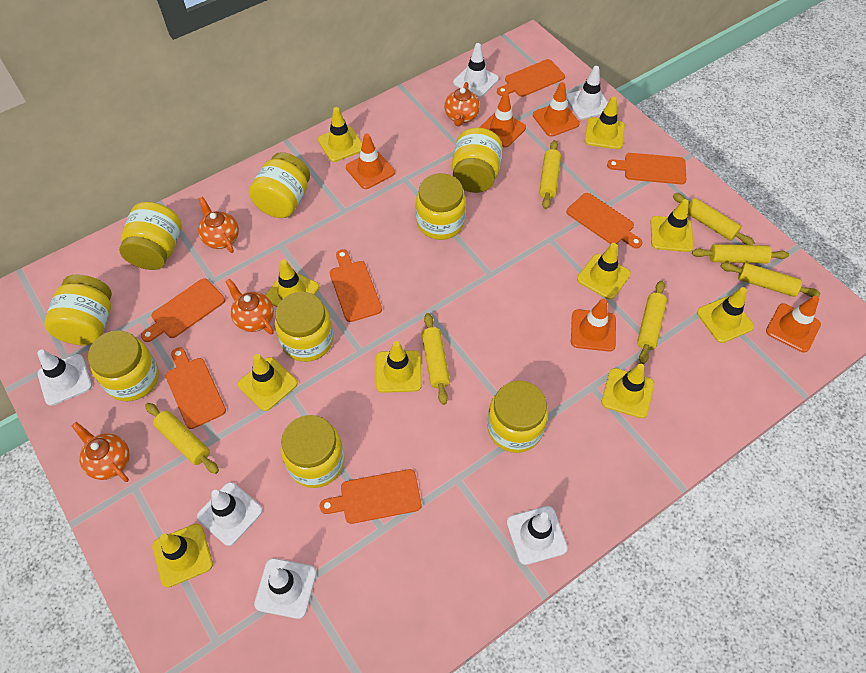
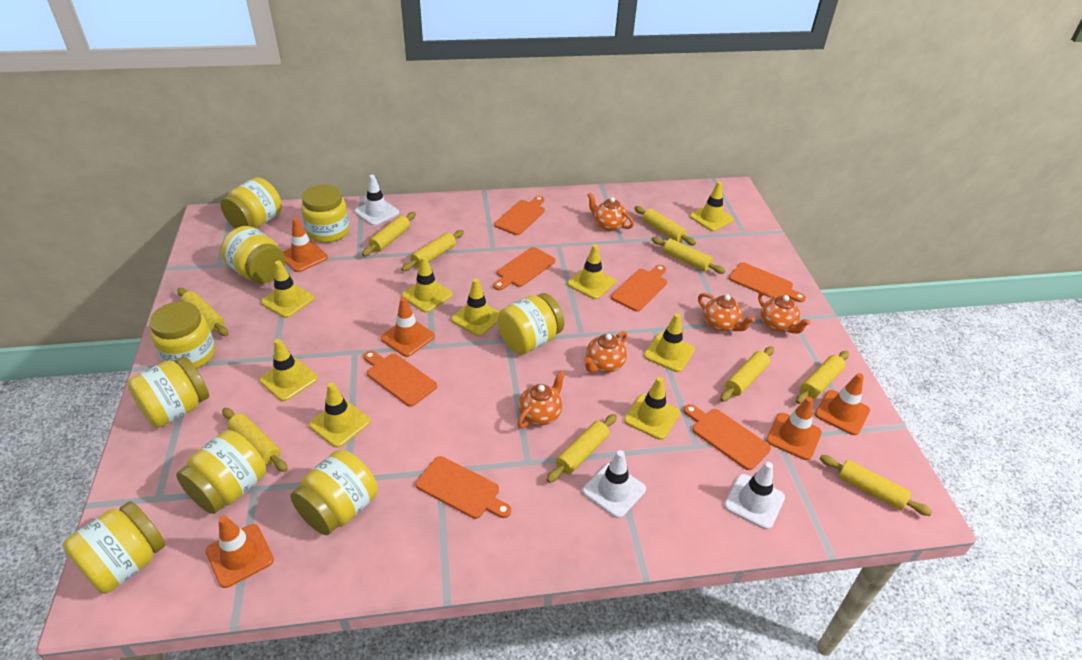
orange teapot: 4 -> 5
white traffic cone: 6 -> 3
yellow rolling pin: 7 -> 10
yellow traffic cone: 10 -> 9

